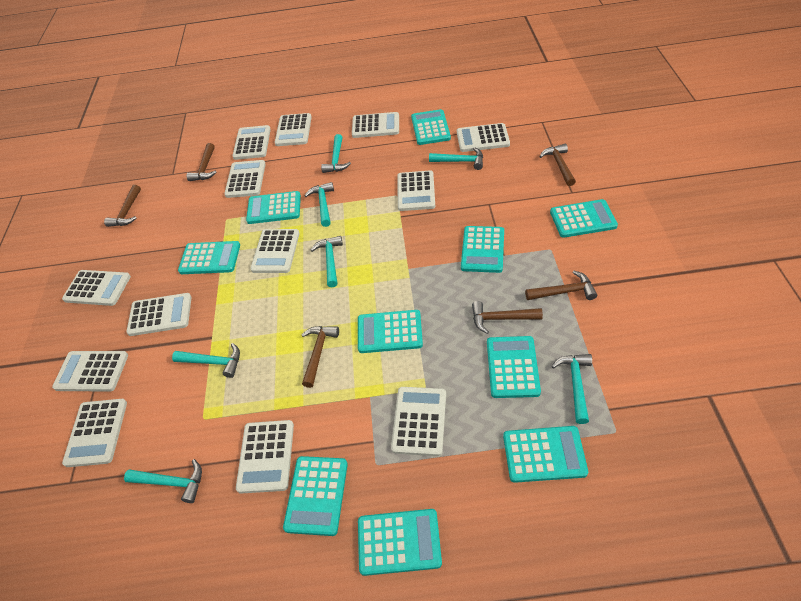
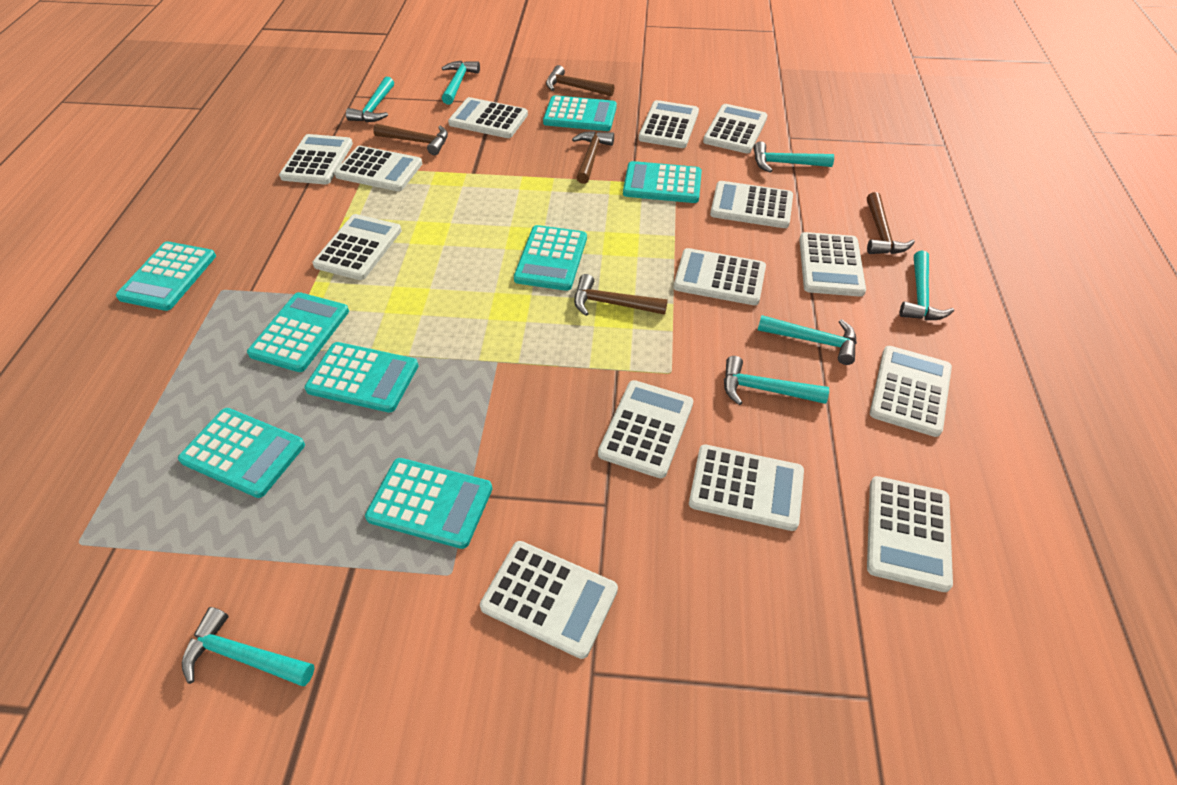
brown hammer: 6 -> 5
turquoise calculator: 10 -> 8
white calculator: 13 -> 14

